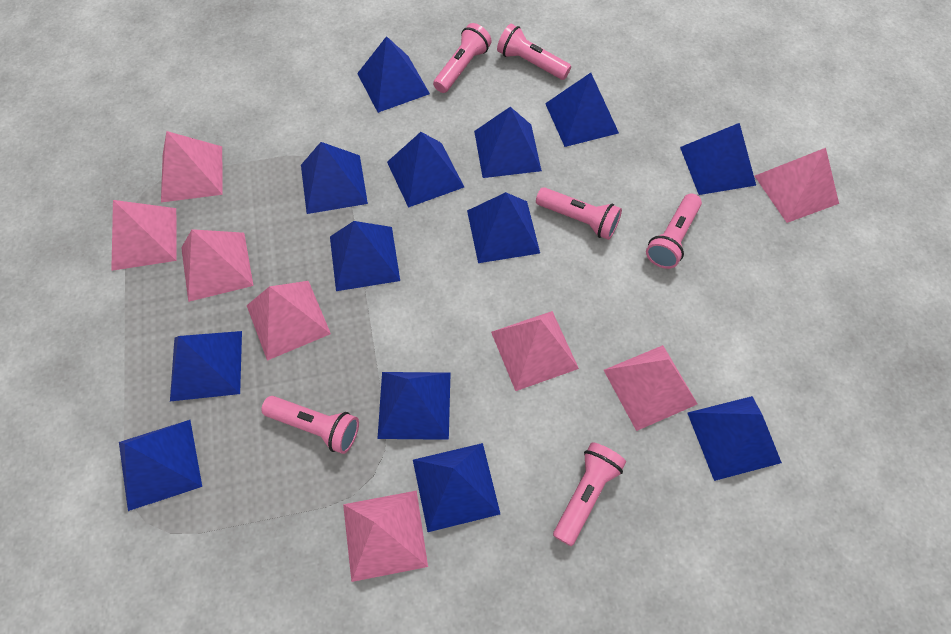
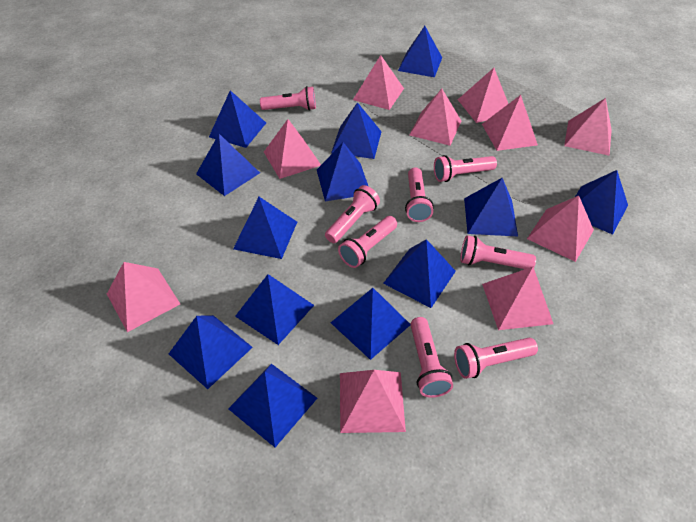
pink flashlight: 6 -> 8
pink pyramid: 8 -> 10

